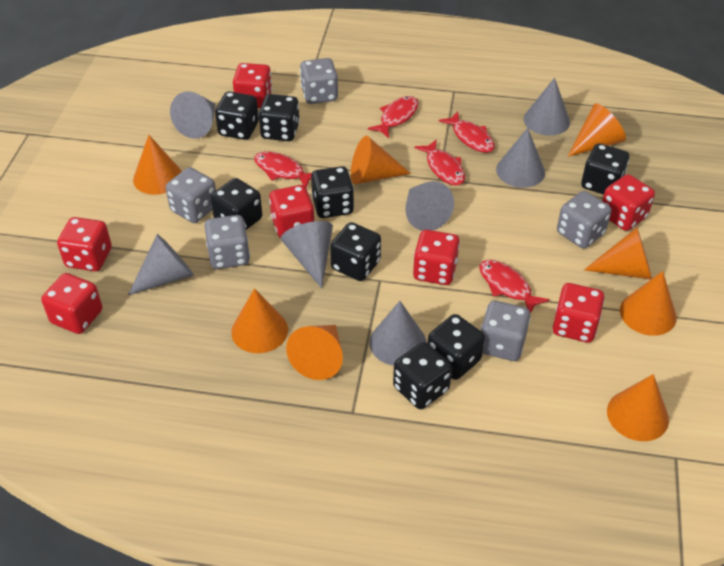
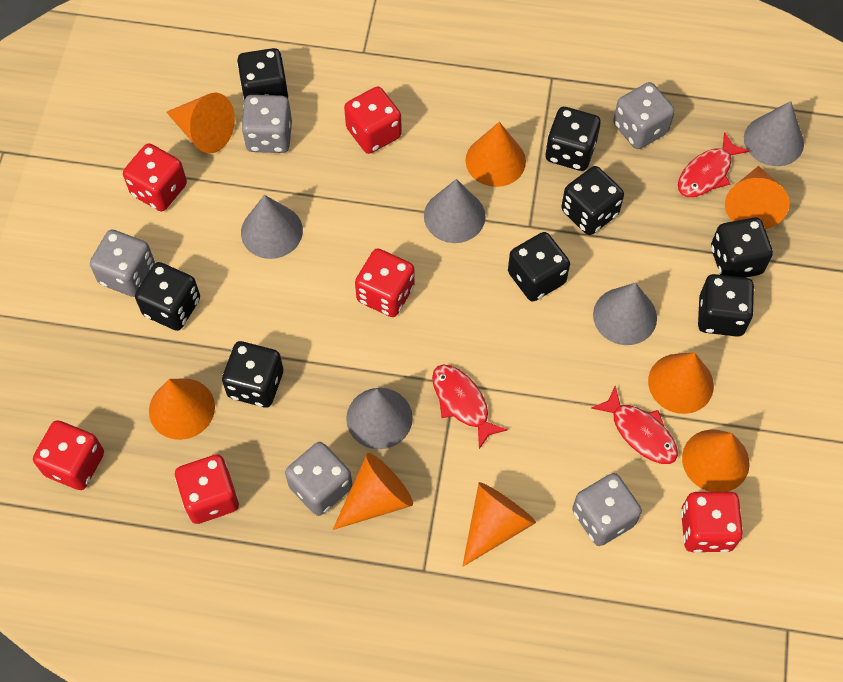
grey cone: 7 -> 5
red dice: 7 -> 6
red fish: 5 -> 3

